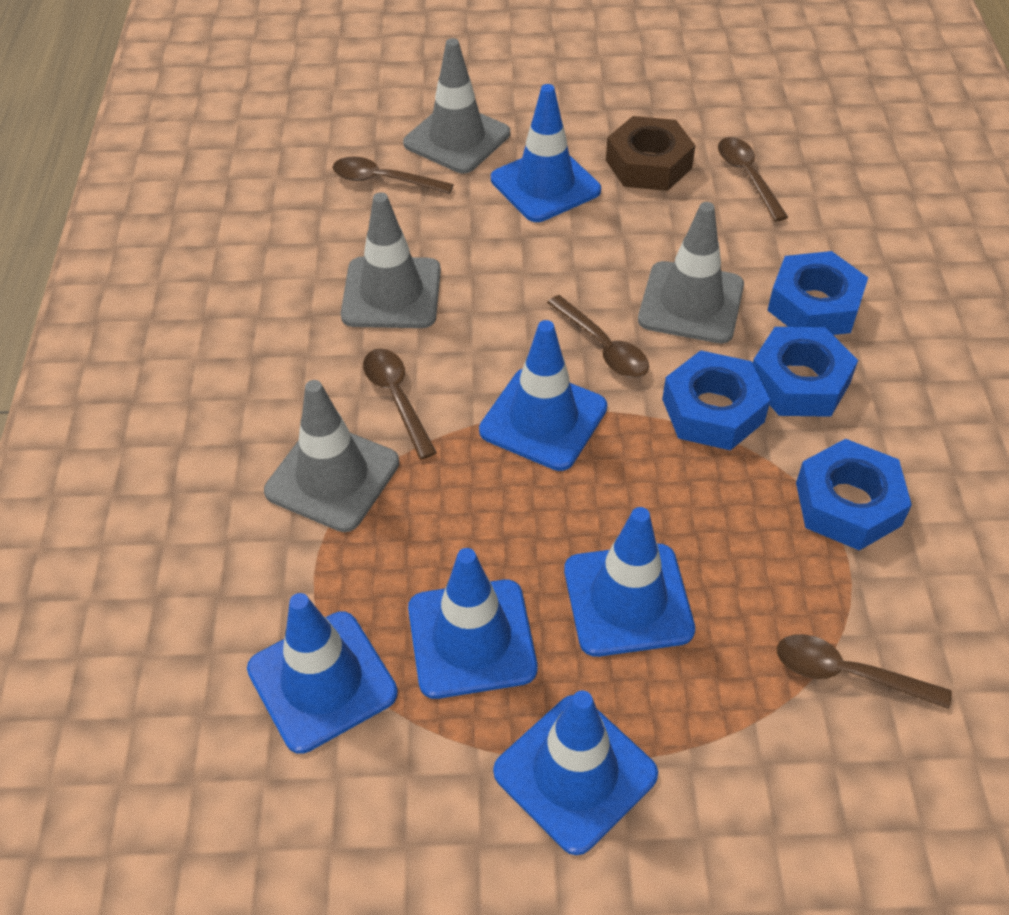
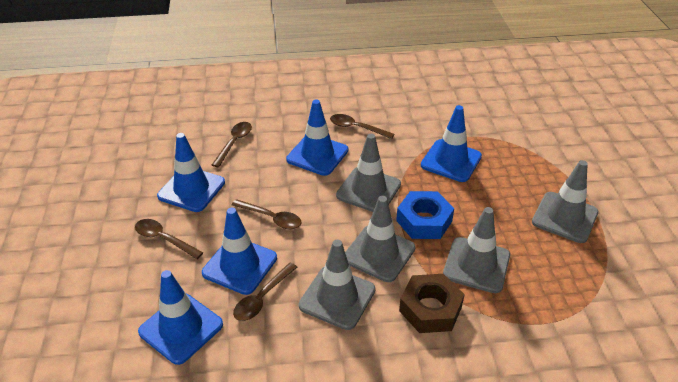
blue nut: 4 -> 1
blue traffic cone: 6 -> 5
grey traffic cone: 4 -> 5

